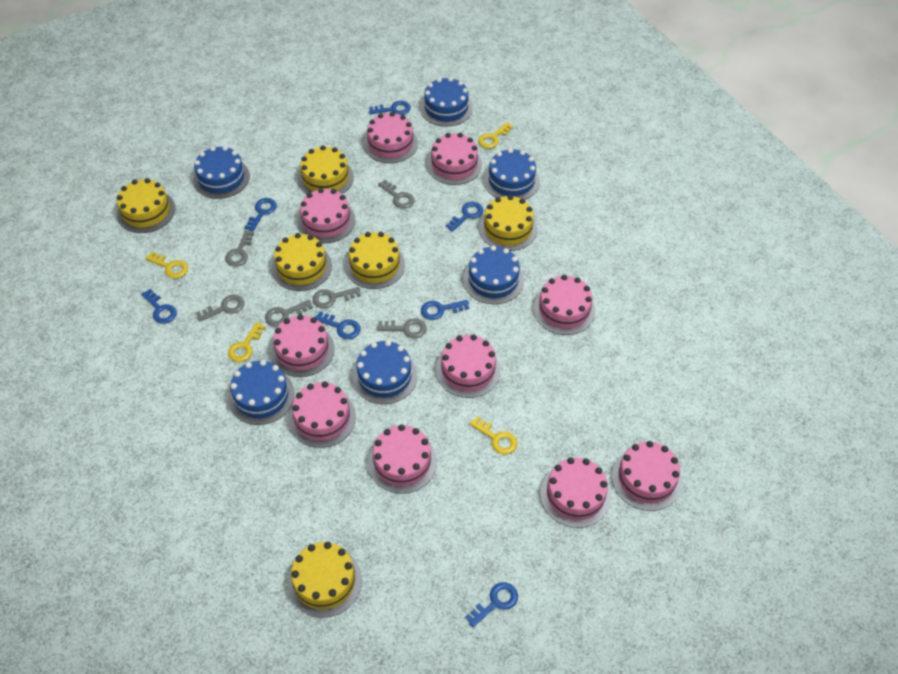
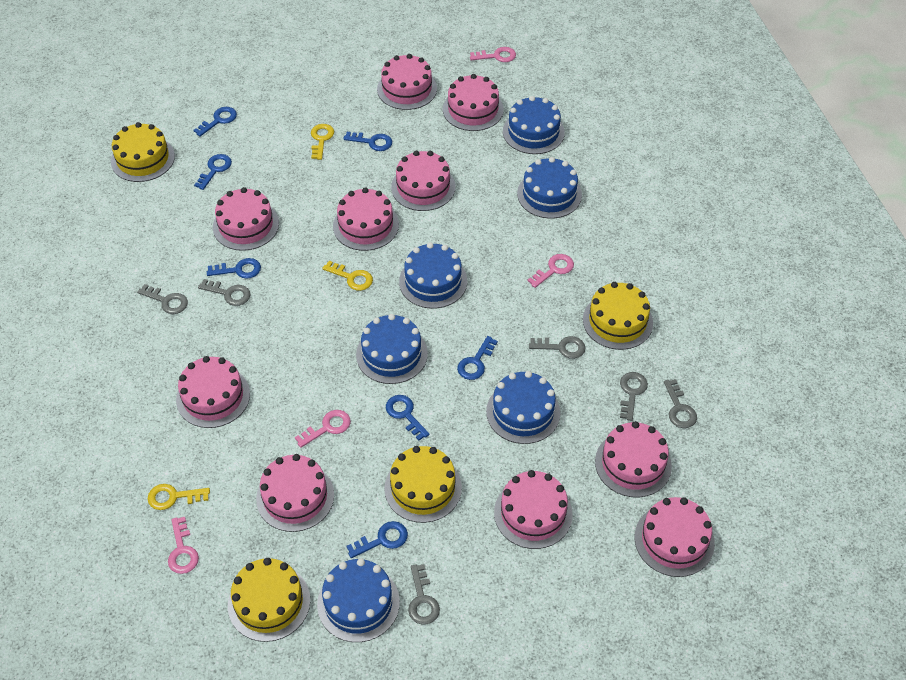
pink key: 0 -> 4
yellow cake: 6 -> 4
yellow key: 4 -> 3

